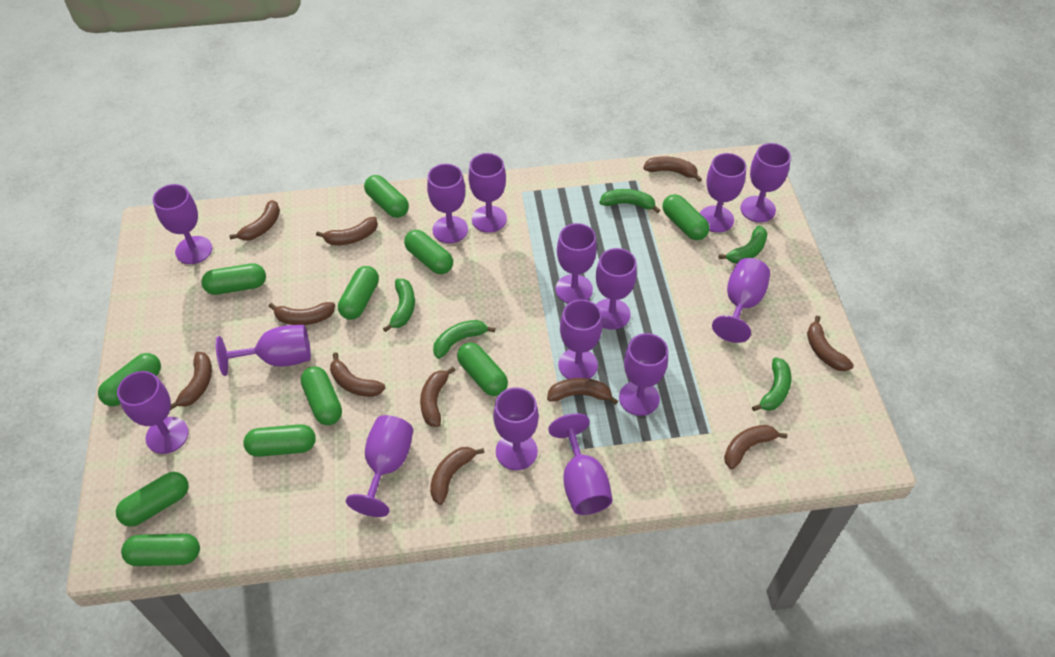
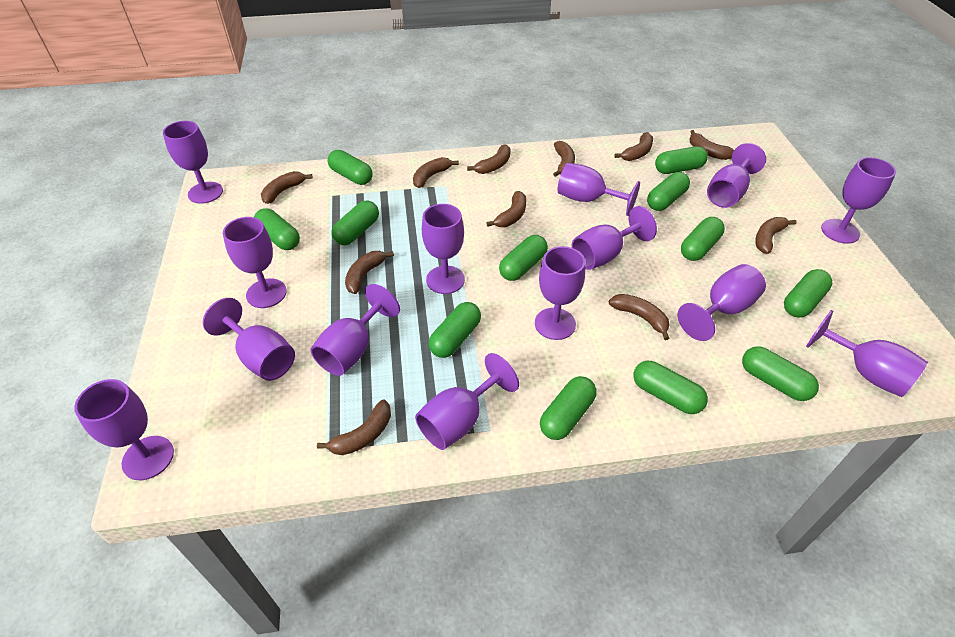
green banana: 5 -> 0
green capsule: 11 -> 12
purple goblet: 15 -> 14

